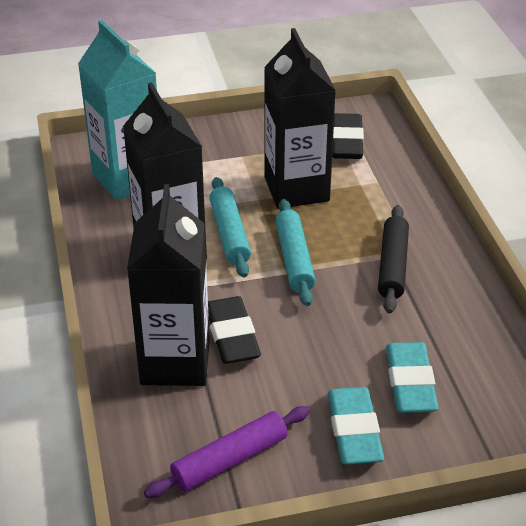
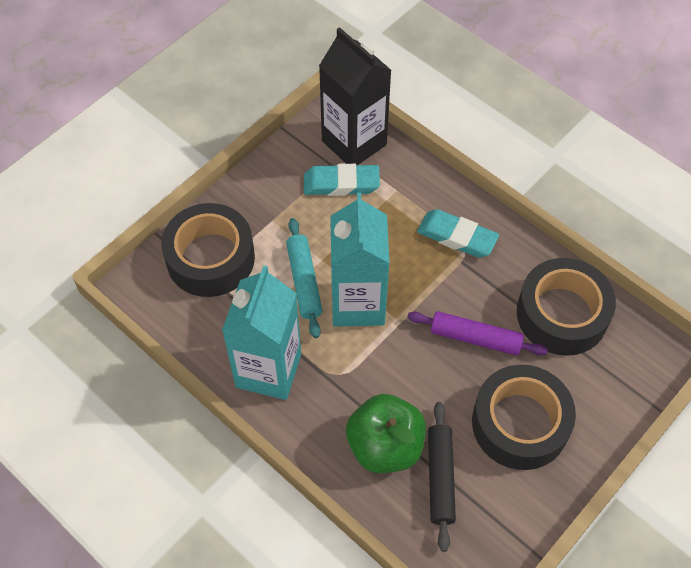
black carton: 3 -> 1
black eraser: 2 -> 0
black tape: 0 -> 3
green apple: 0 -> 1
turquoise carton: 1 -> 2
turquoise rolling pin: 2 -> 1

